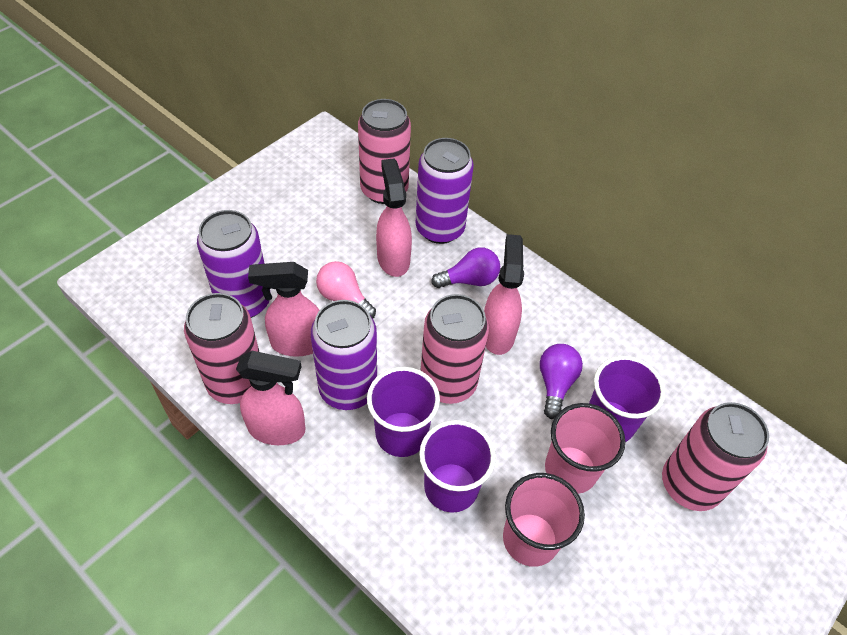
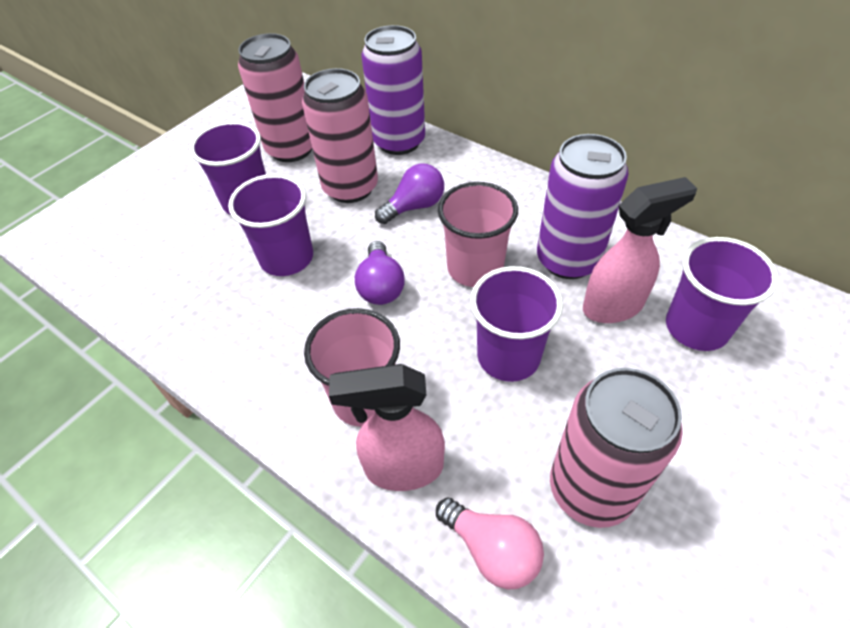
pink can: 4 -> 3
pink spray bottle: 4 -> 2
purple can: 3 -> 2
purple cup: 3 -> 4

